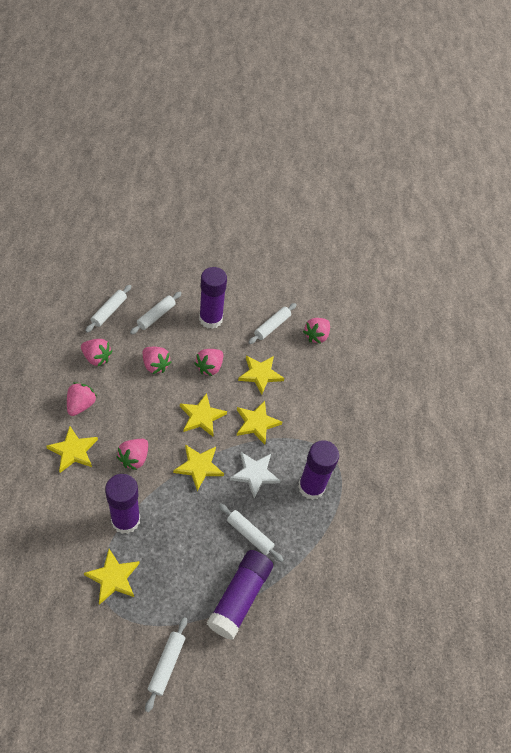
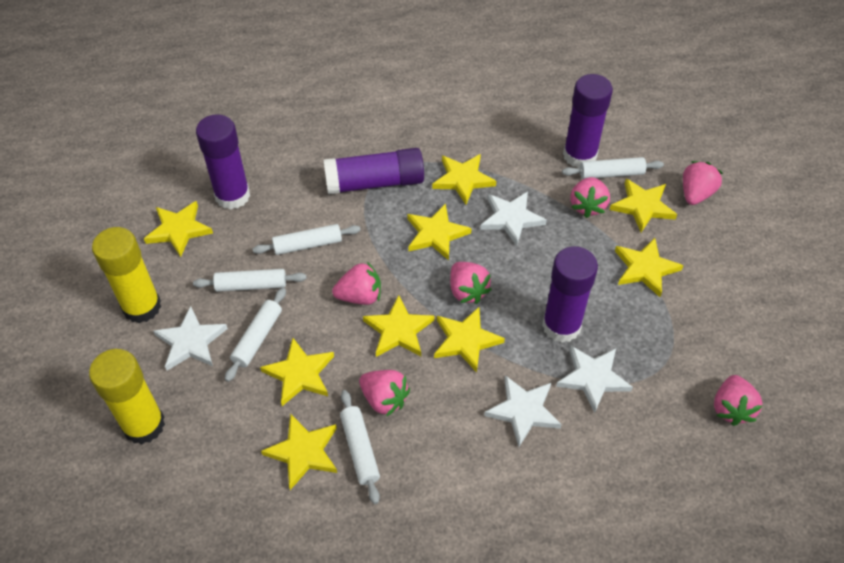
white star: 1 -> 4
yellow glue stick: 0 -> 2
yellow star: 6 -> 9

